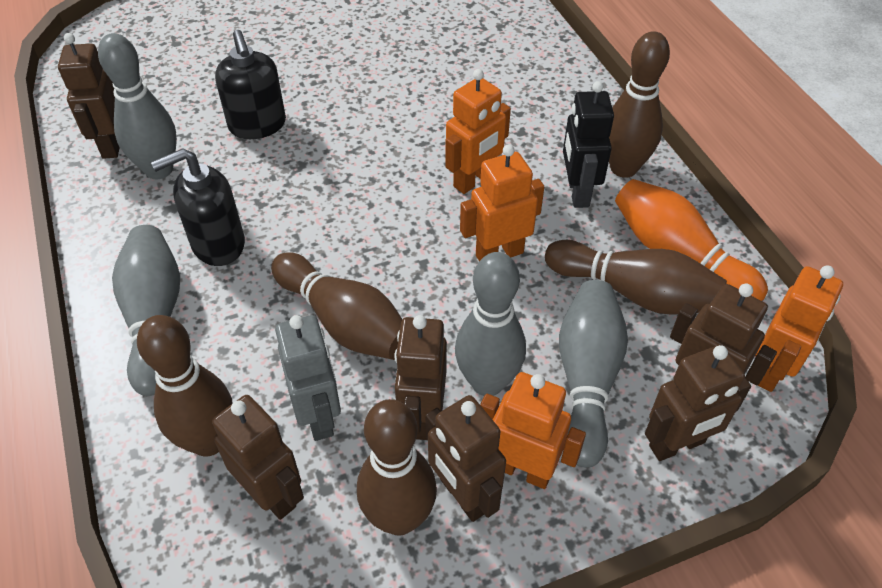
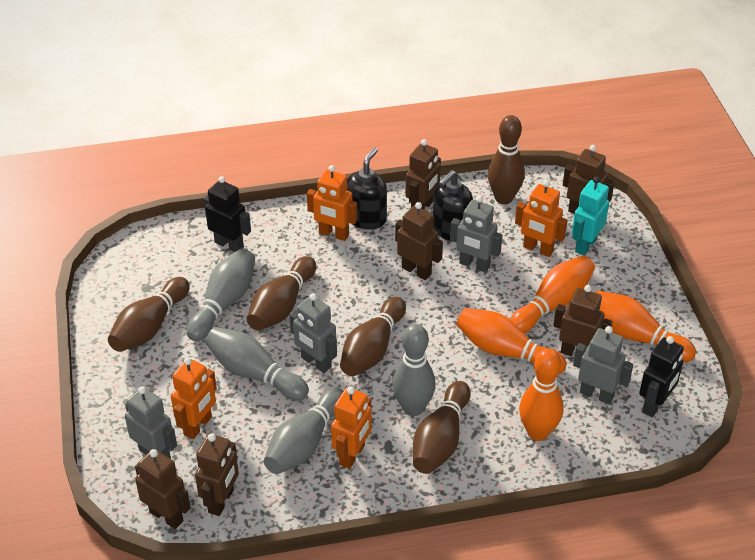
black robot: 1 -> 2
grey robot: 1 -> 4
orange bowling pin: 1 -> 4
turquoise robot: 0 -> 1

